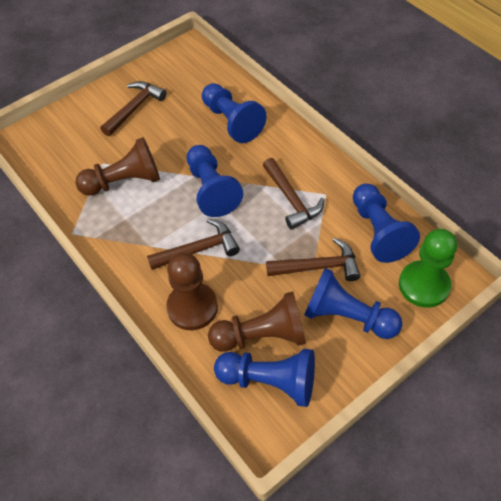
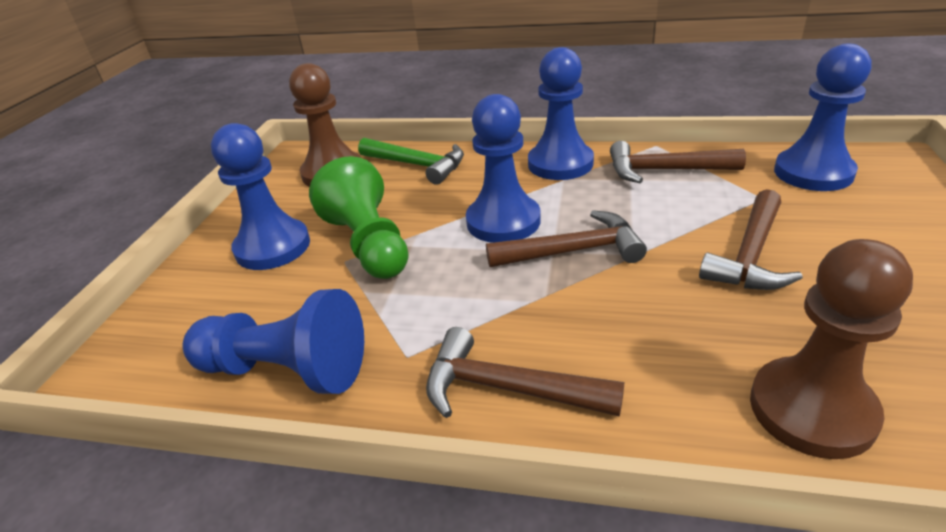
brown pawn: 3 -> 2
green hammer: 0 -> 1

